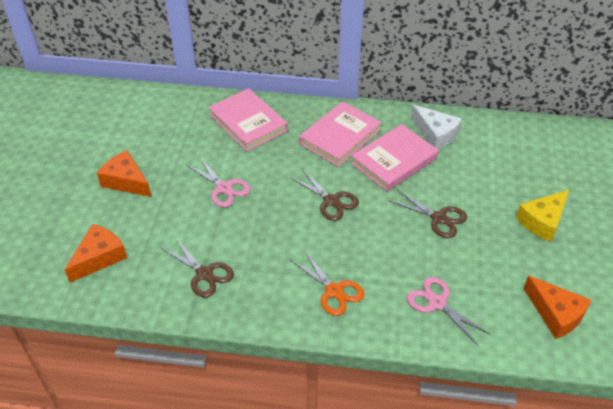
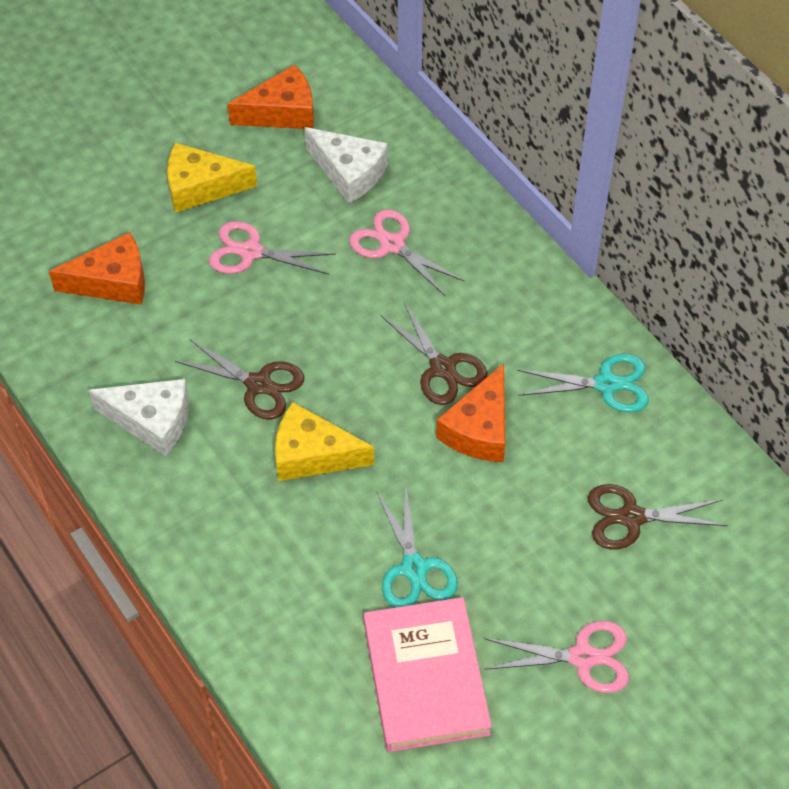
orange scissors: 1 -> 0
pink book: 3 -> 1
pink scissors: 2 -> 3
turquoise scissors: 0 -> 2
white cheese: 1 -> 2
yellow cheese: 1 -> 2

